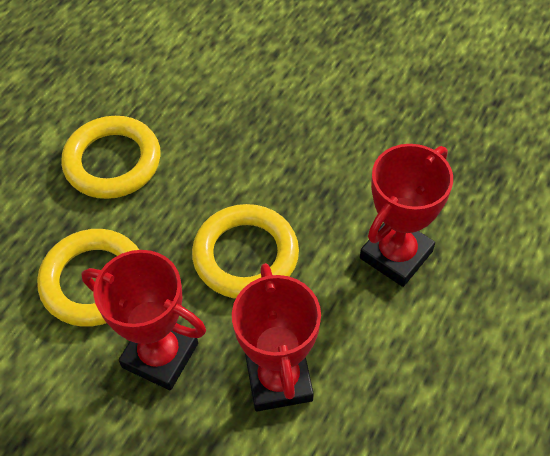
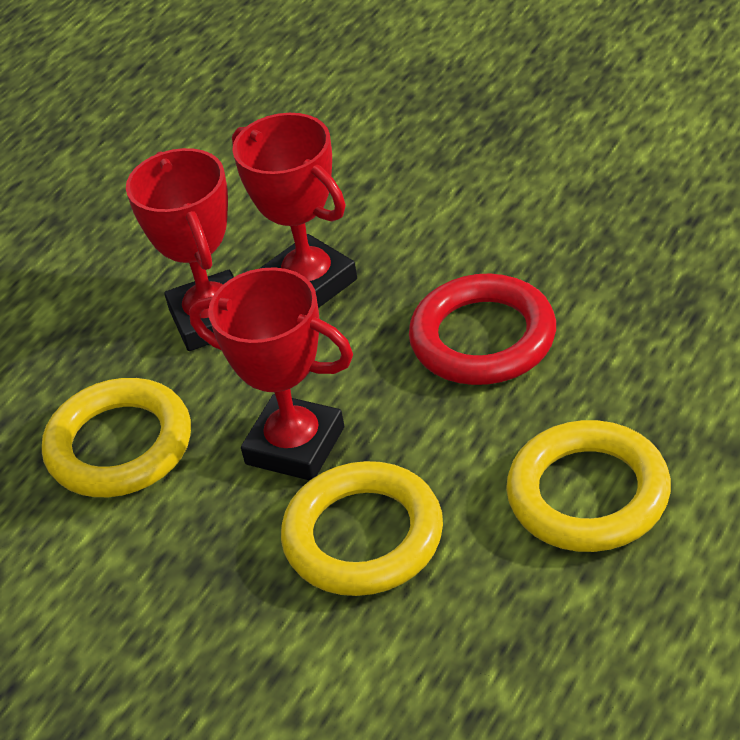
red ring: 0 -> 1

